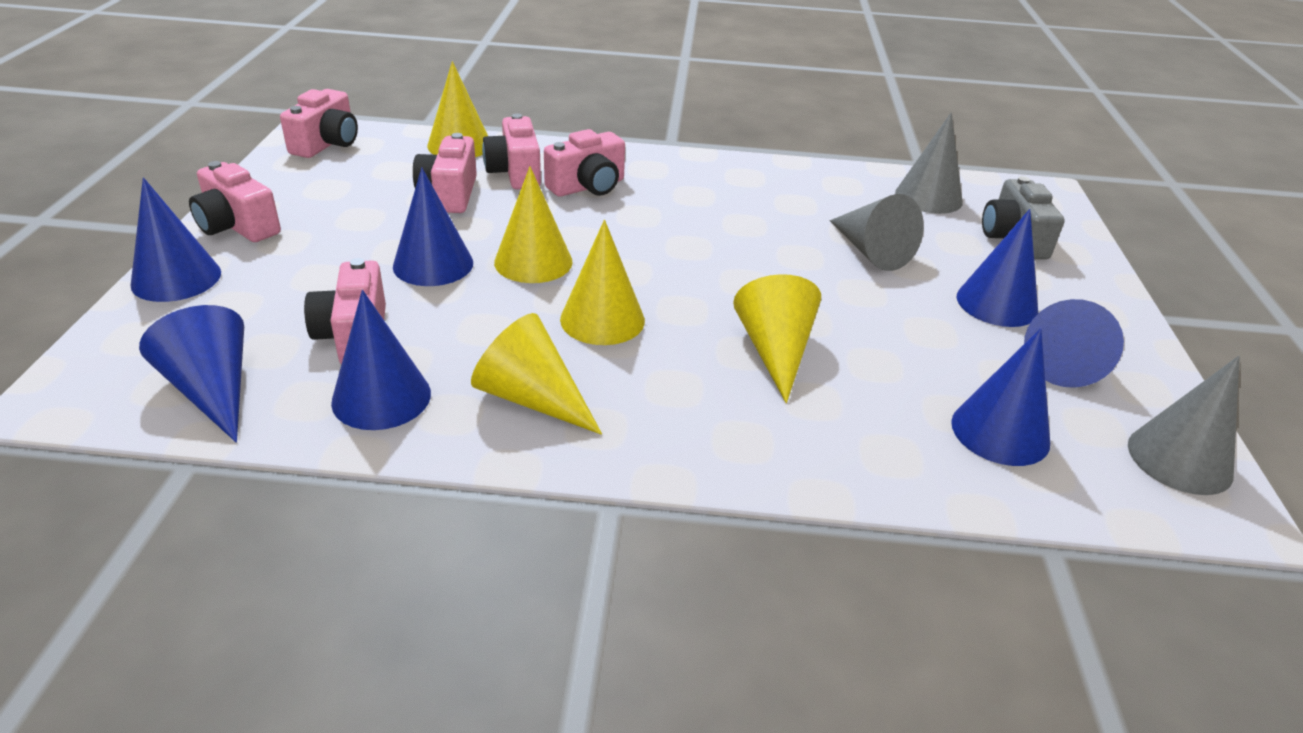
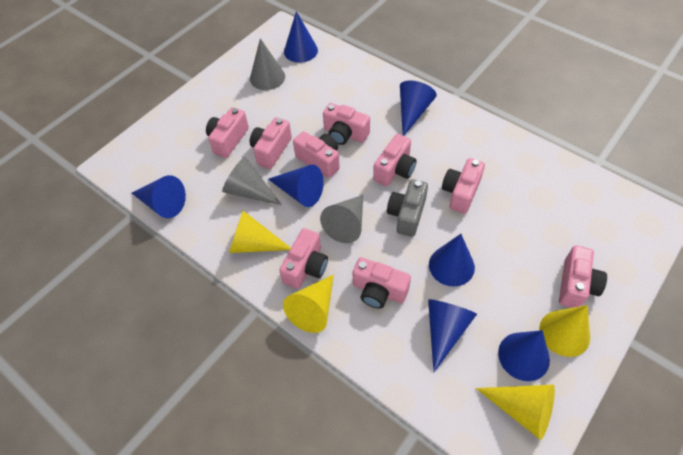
pink camera: 6 -> 9
yellow cone: 5 -> 4

